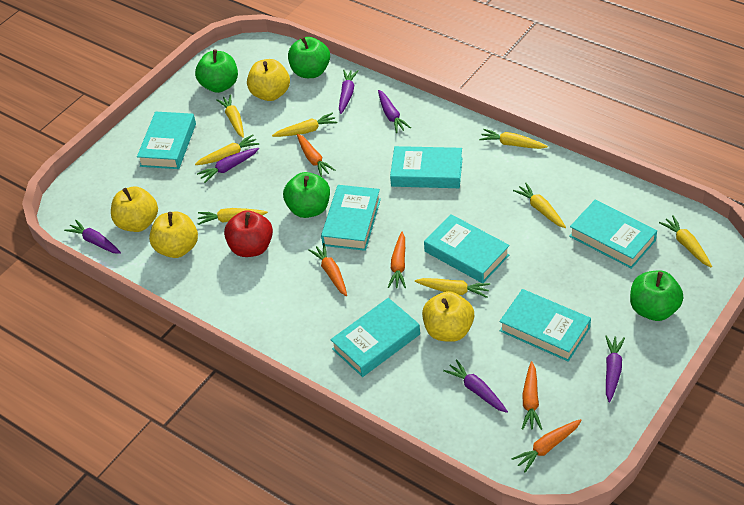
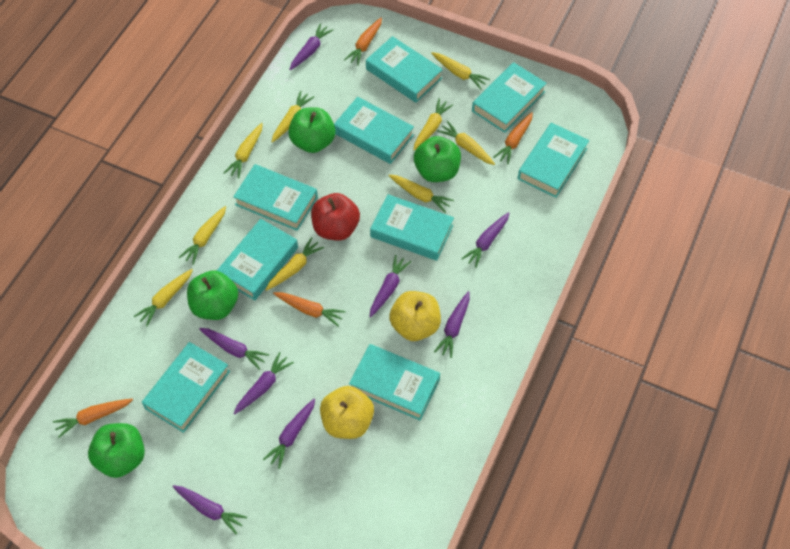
orange carrot: 5 -> 4
purple carrot: 6 -> 8
turquoise book: 7 -> 9
yellow apple: 4 -> 2
yellow carrot: 8 -> 9

